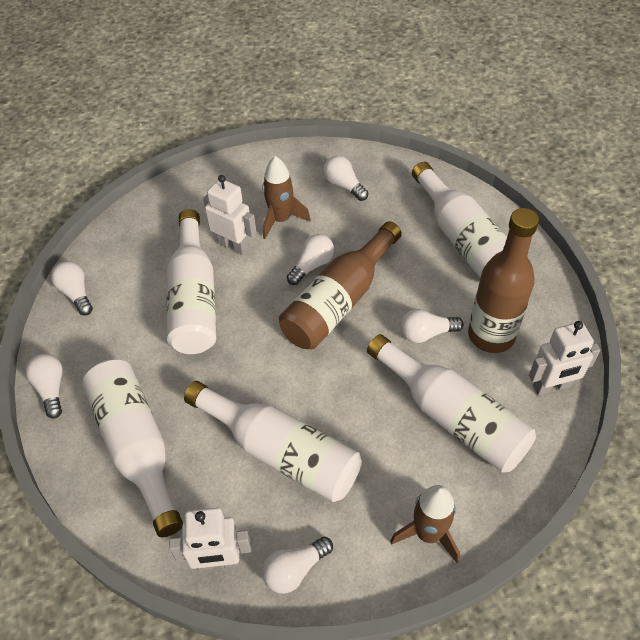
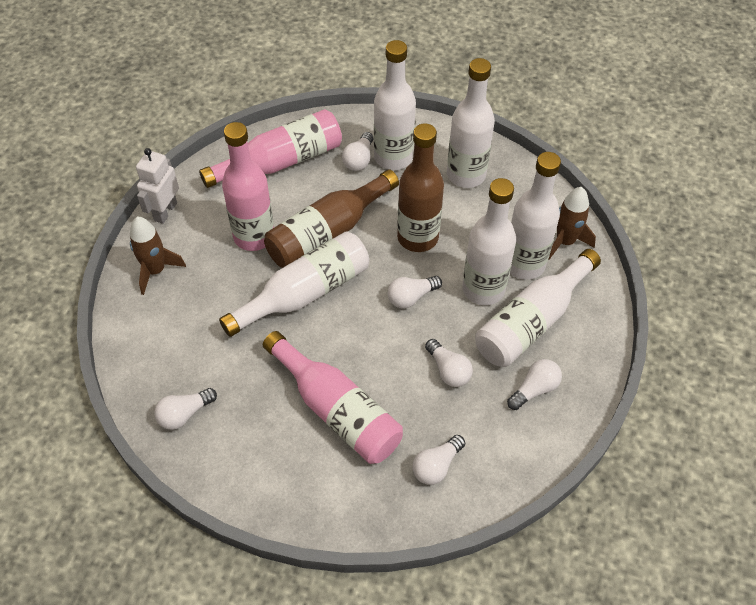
pink bottle: 0 -> 3
white bottle: 5 -> 6
white robot: 3 -> 1

